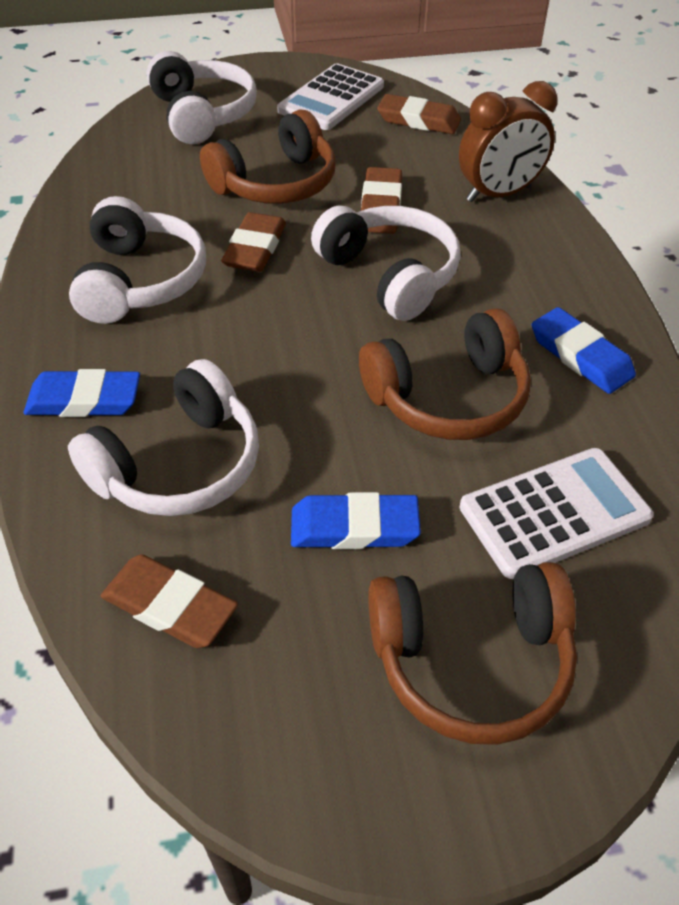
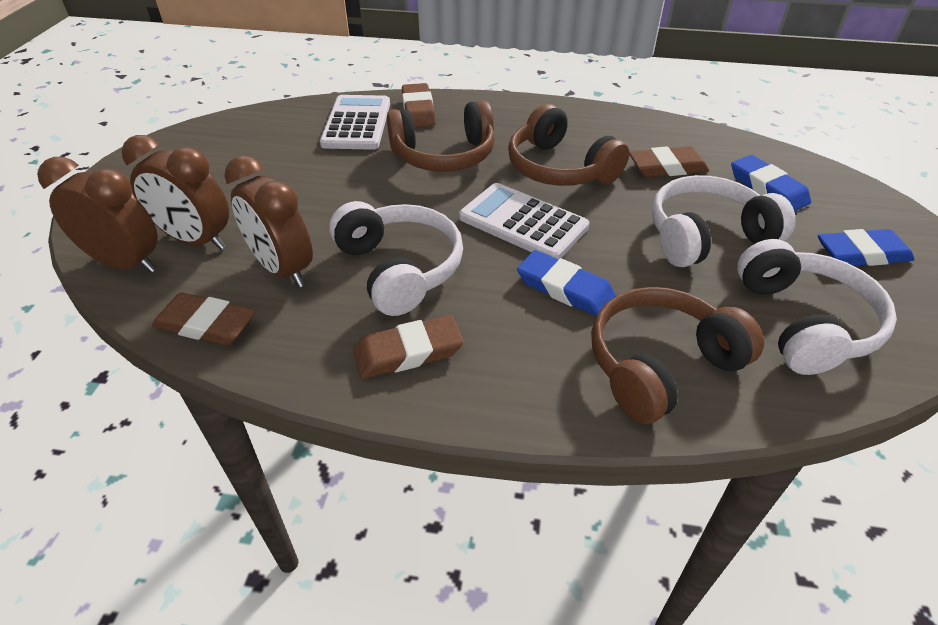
brown clock: 1 -> 3
white headphones: 4 -> 3

